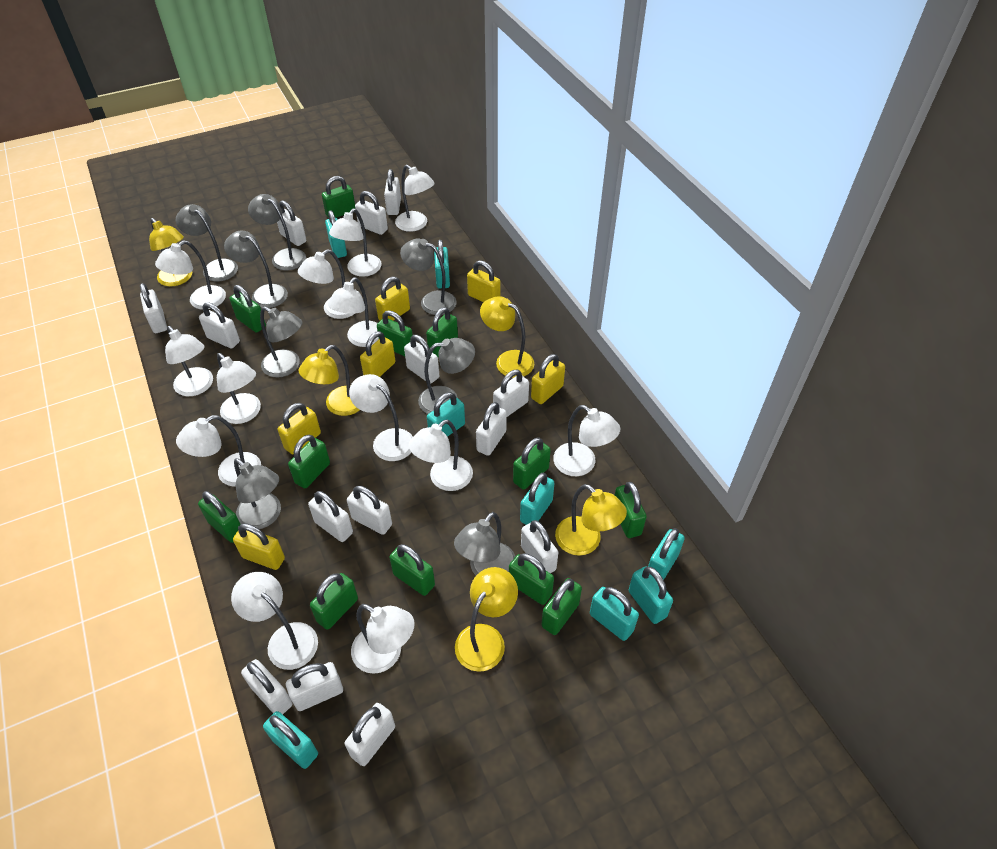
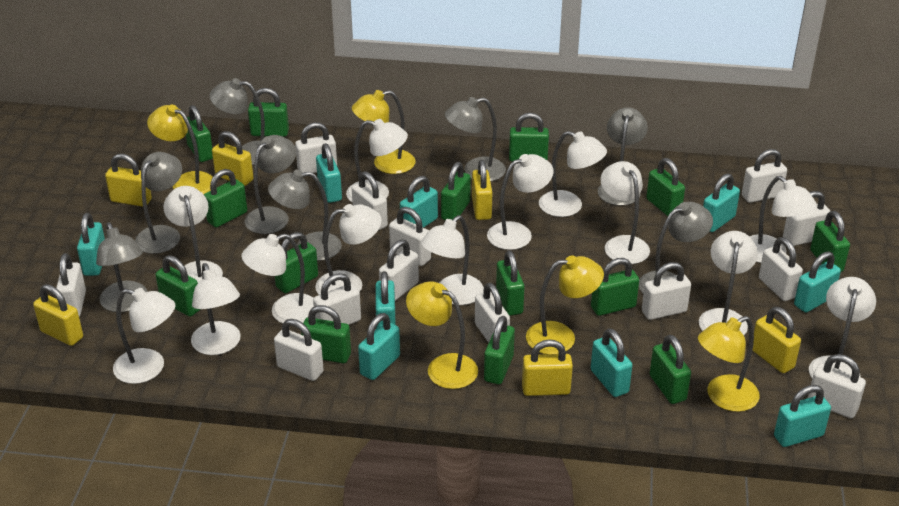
green padlock: 12 -> 14
turquoise padlock: 8 -> 9
white padlock: 14 -> 13

